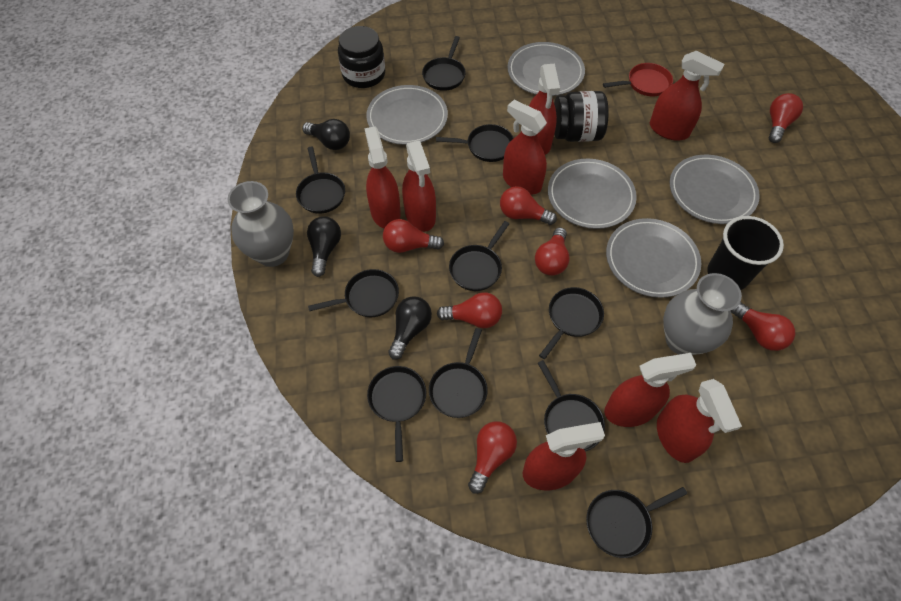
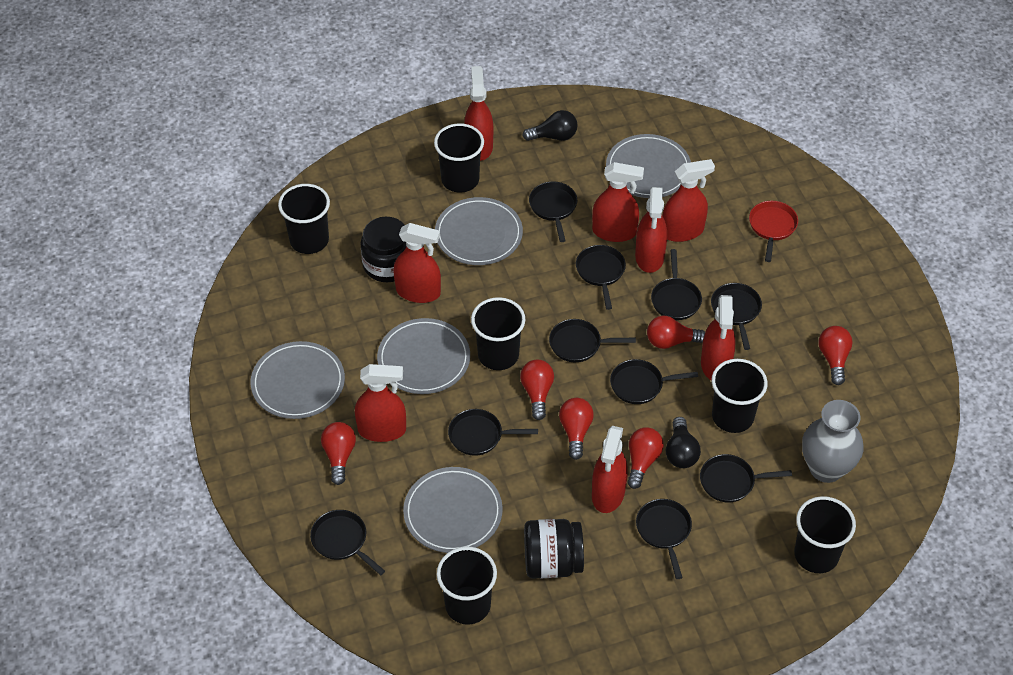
black cup: 1 -> 6
black light bulb: 3 -> 2
grey vase: 2 -> 1
red light bulb: 7 -> 6

